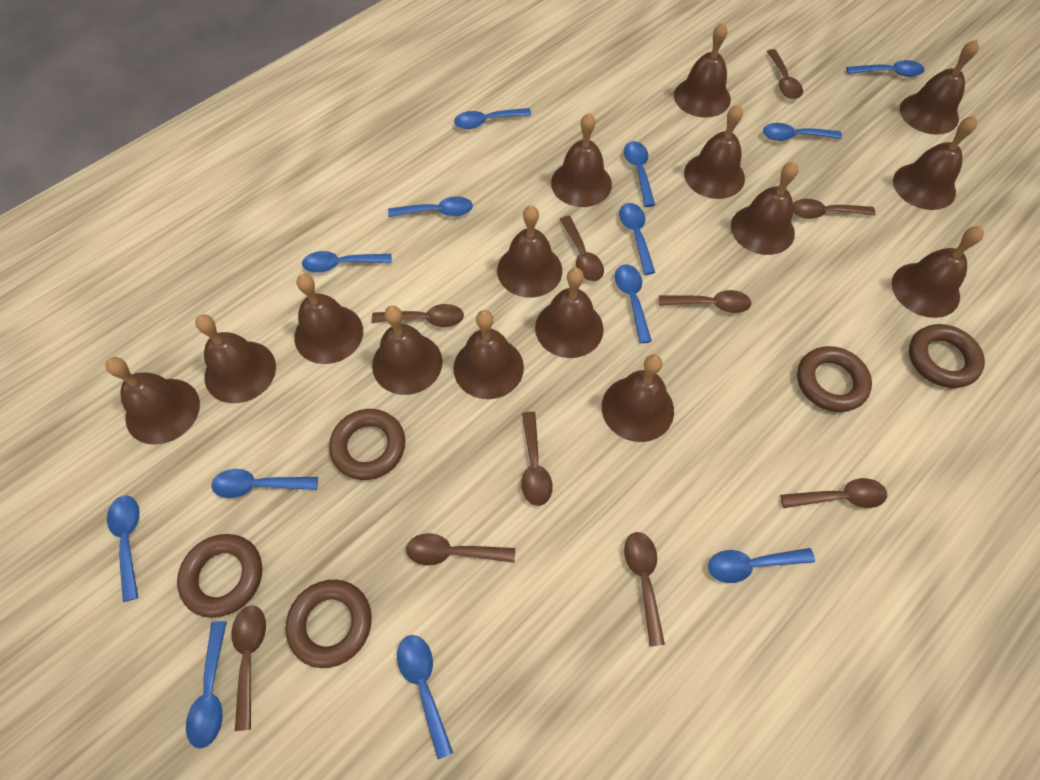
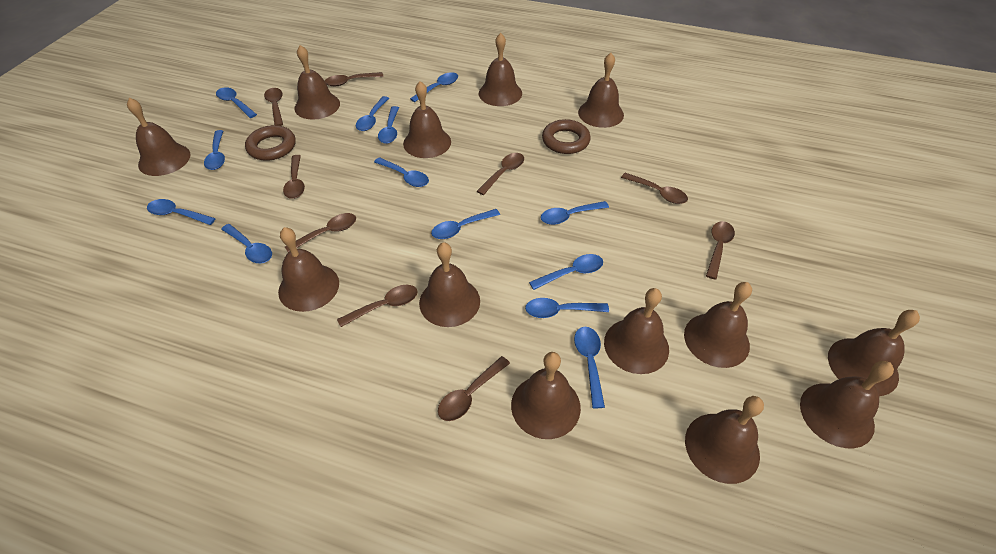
brown bell: 15 -> 13
brown ring: 5 -> 2
brown spoon: 10 -> 9

